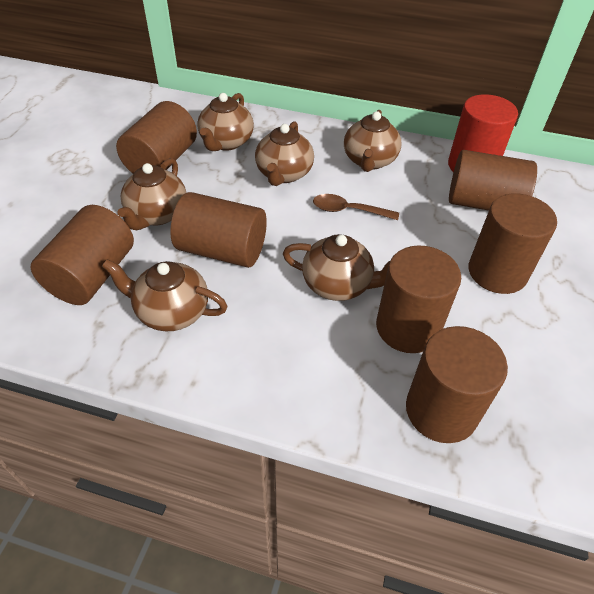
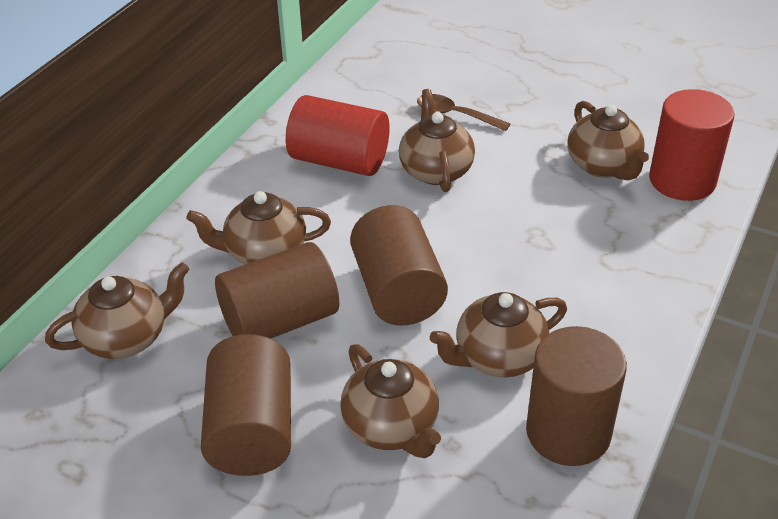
brown cylinder: 7 -> 4
red cylinder: 1 -> 2

